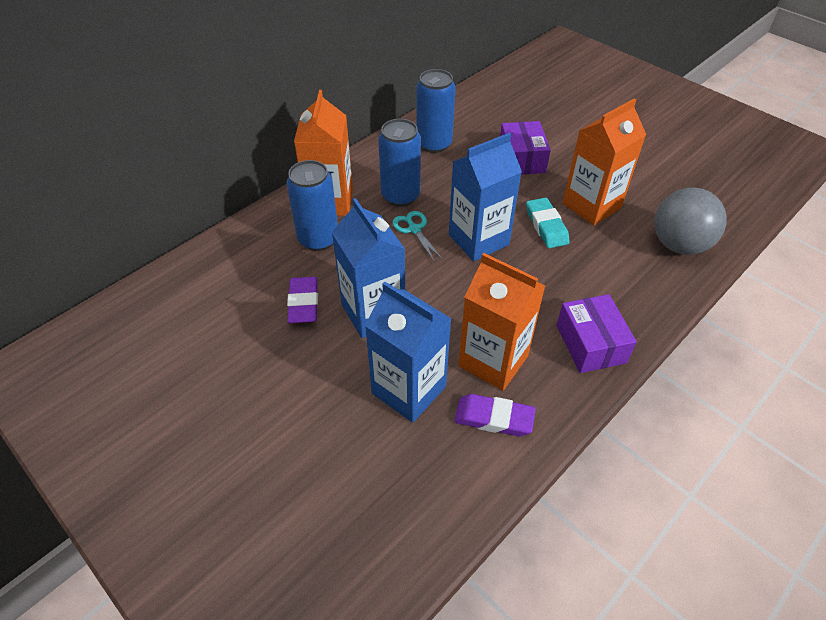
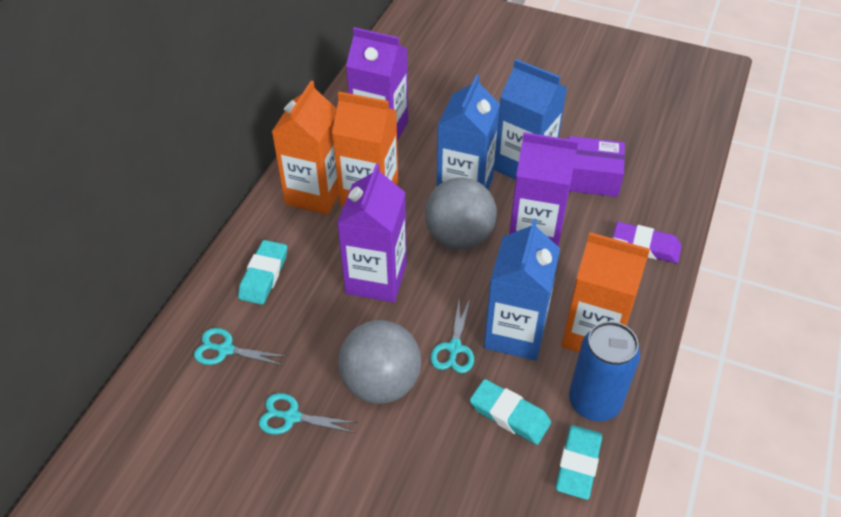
blue can: 3 -> 1
grey ball: 1 -> 2
purple box: 2 -> 1
purple carton: 0 -> 3
purple eraser: 2 -> 1
turquoise eraser: 1 -> 3
turquoise scissors: 1 -> 3

